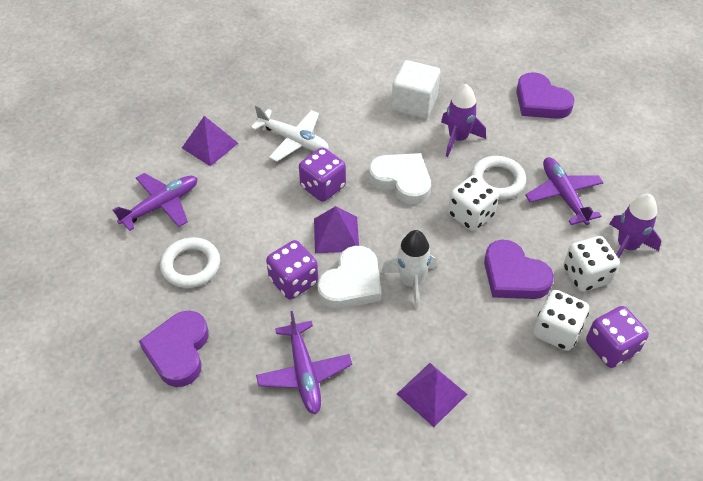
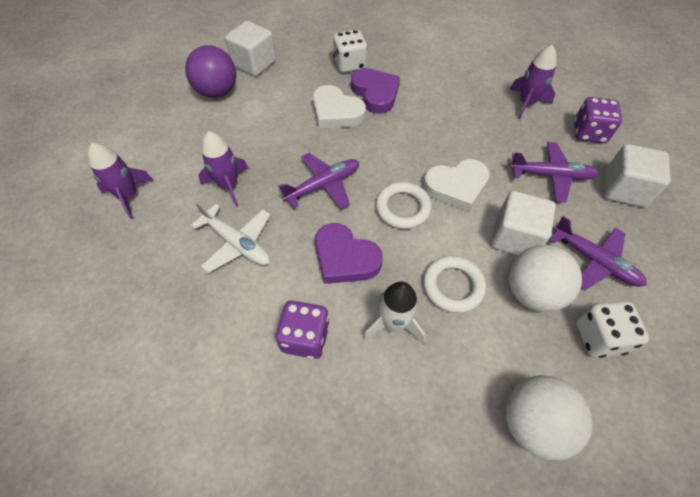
purple ball: 0 -> 1
purple dice: 3 -> 2
purple heart: 3 -> 2
purple pyramid: 3 -> 0
purple rocket: 2 -> 3
white ball: 0 -> 2
white cube: 1 -> 3
white dice: 3 -> 2

